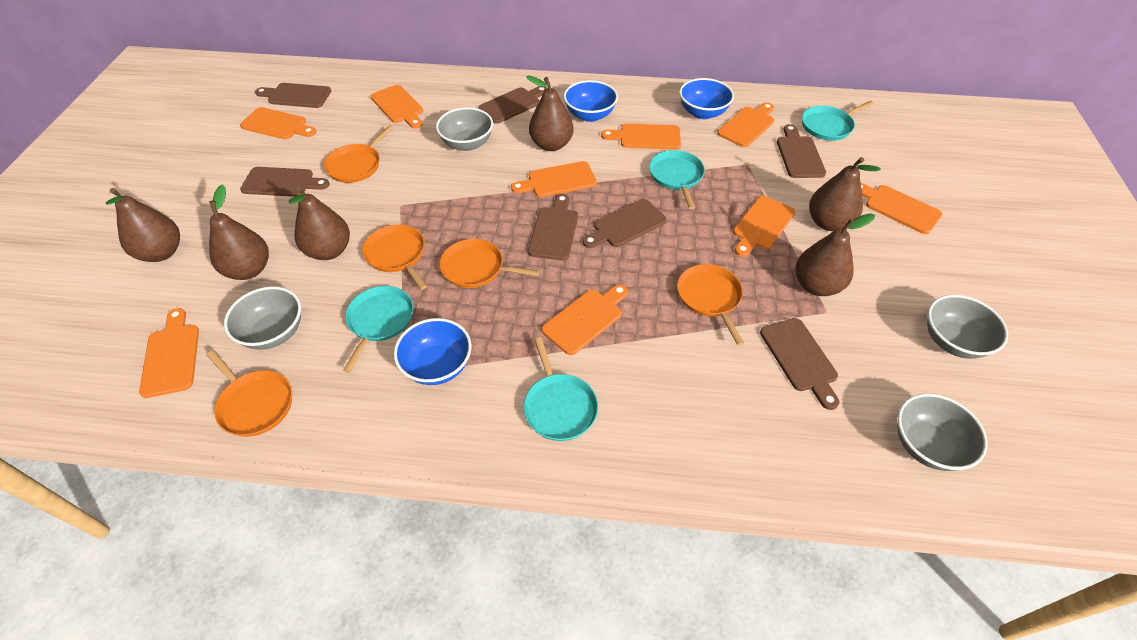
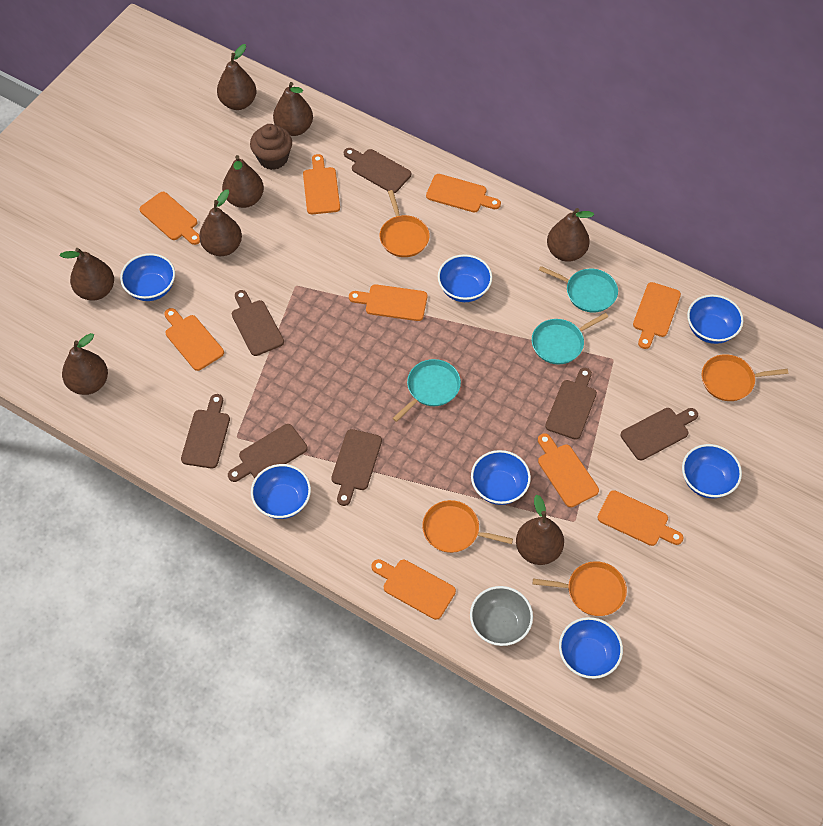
blue bowl: 3 -> 7
brown cupcake: 0 -> 1
brown pear: 6 -> 8
grey bowl: 4 -> 1
orange pan: 5 -> 4
turquoise pan: 4 -> 3

